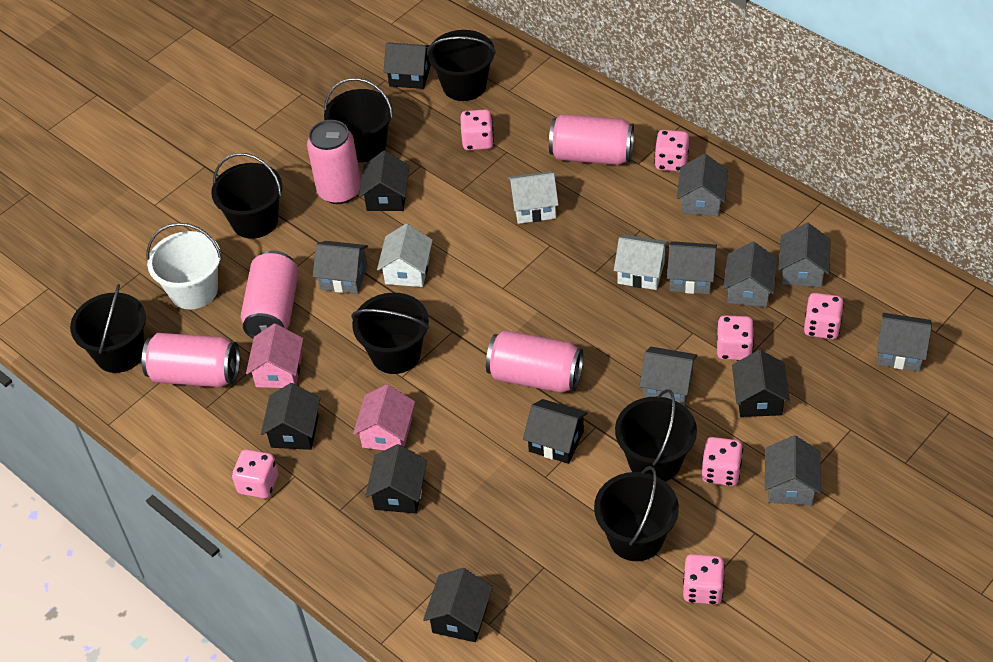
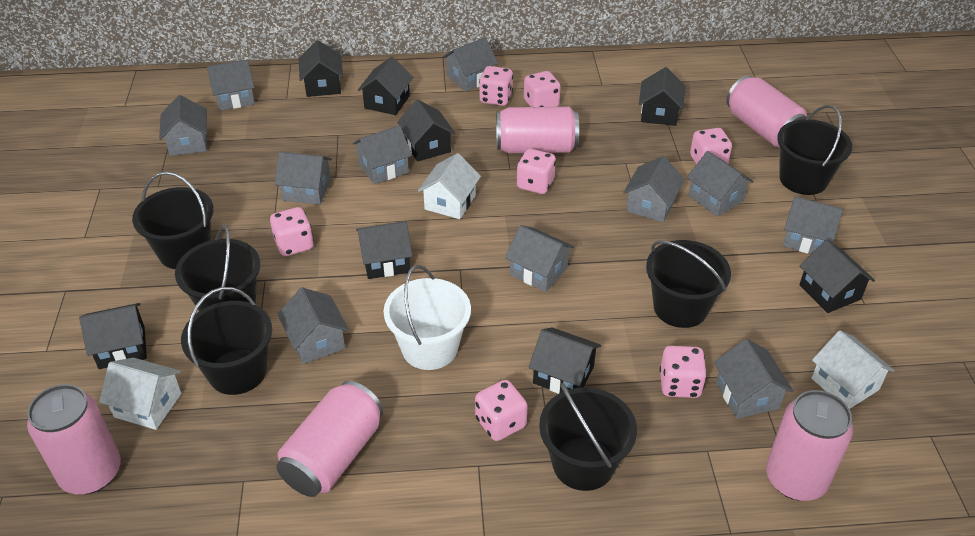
black bucket: 7 -> 6
black house: 7 -> 8
grey house: 8 -> 11
pink house: 2 -> 0

